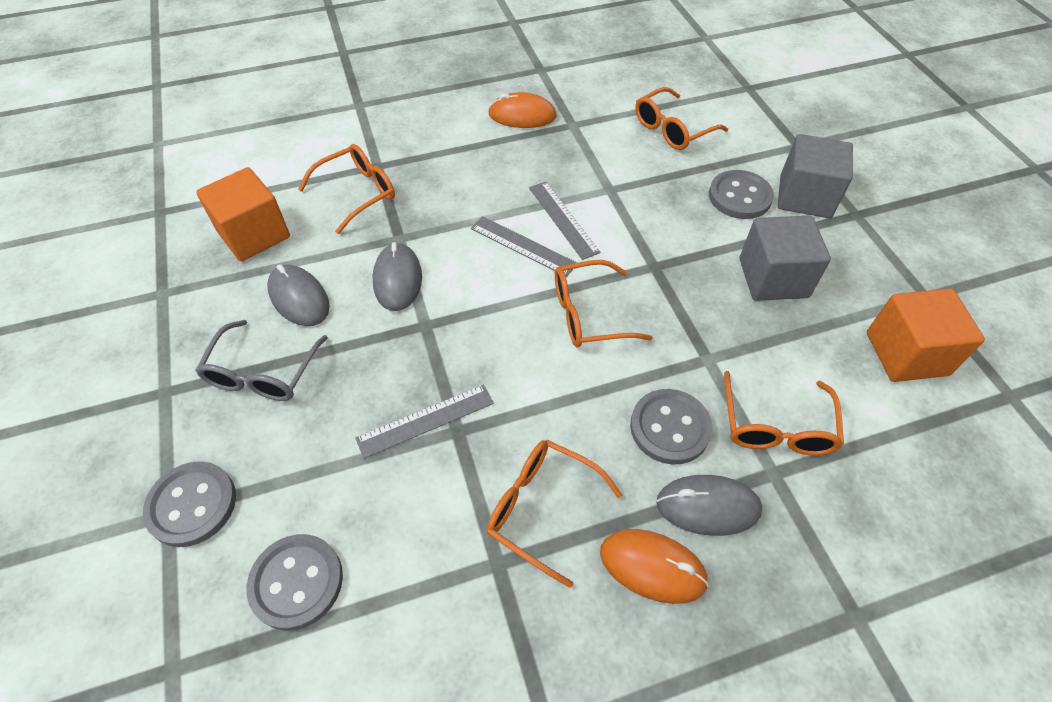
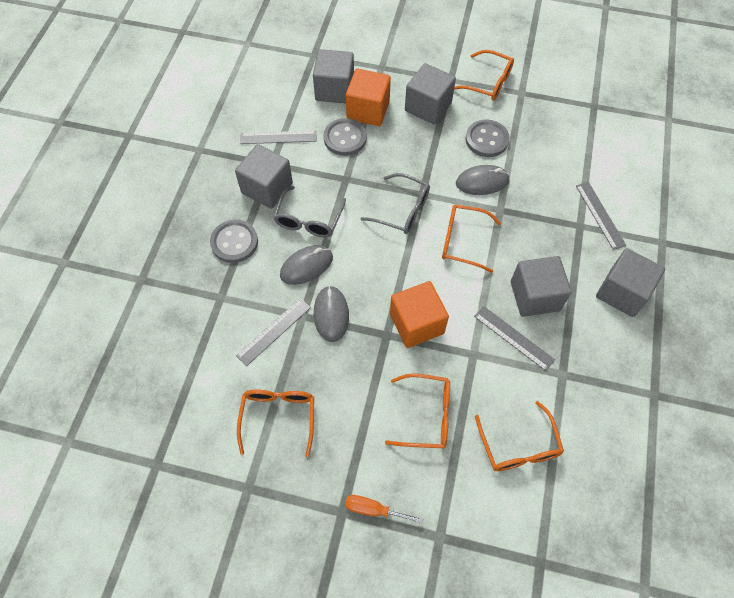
grey button: 4 -> 3
grey cube: 2 -> 5
grey glasses: 1 -> 2
grey ruler: 3 -> 4
orange mouse: 2 -> 0
orange screwdriver: 0 -> 1

